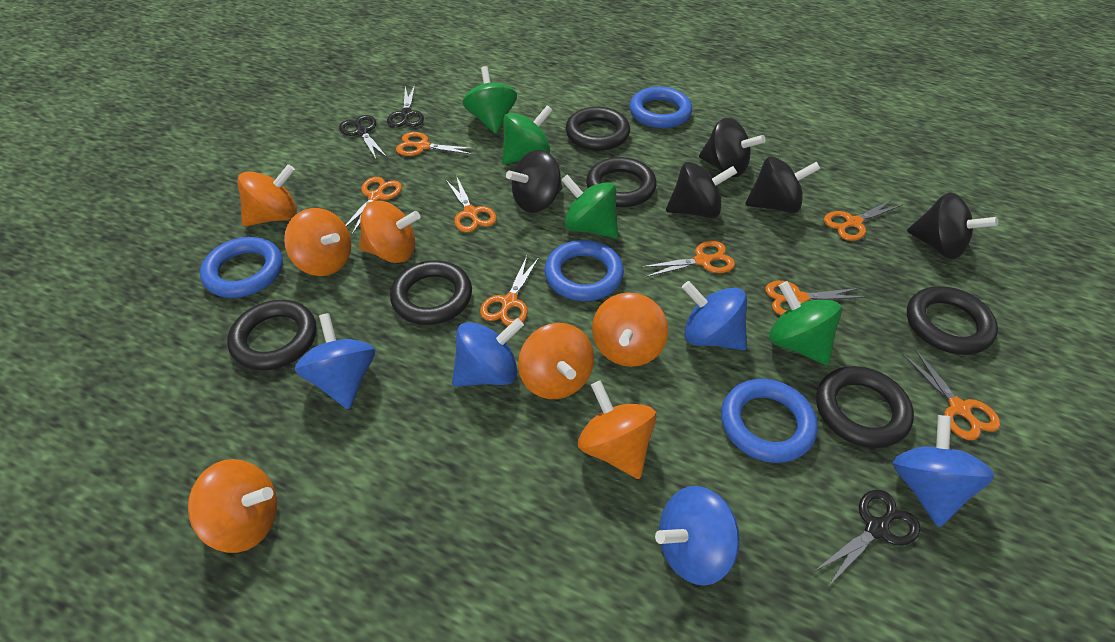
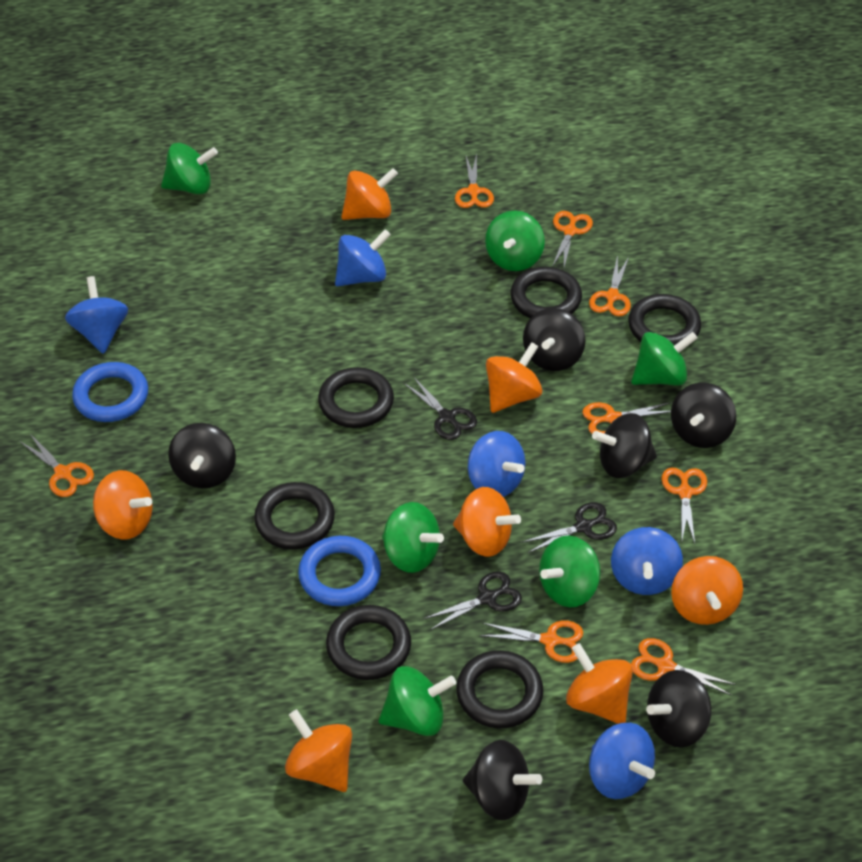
black spinning top: 5 -> 6
blue ring: 4 -> 2
green spinning top: 4 -> 6

